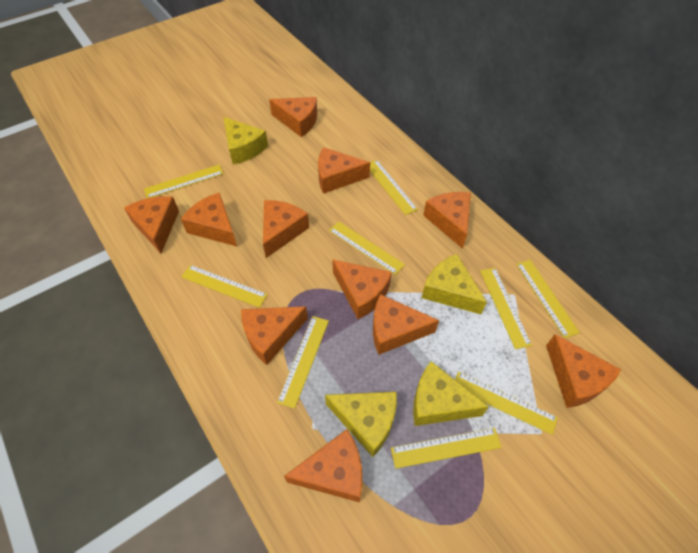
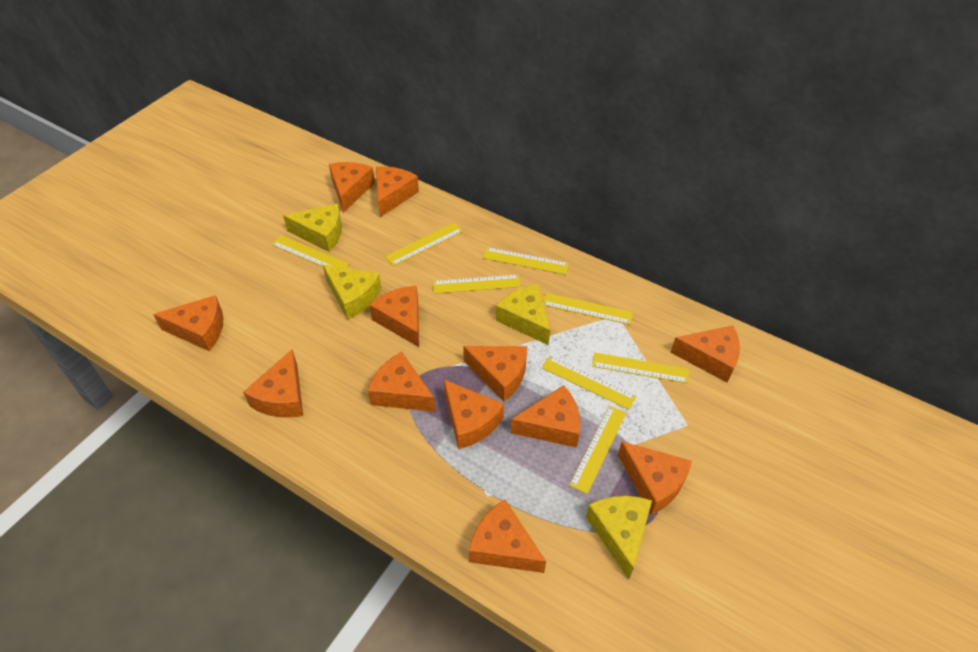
orange cheese: 11 -> 12
yellow ruler: 9 -> 8

